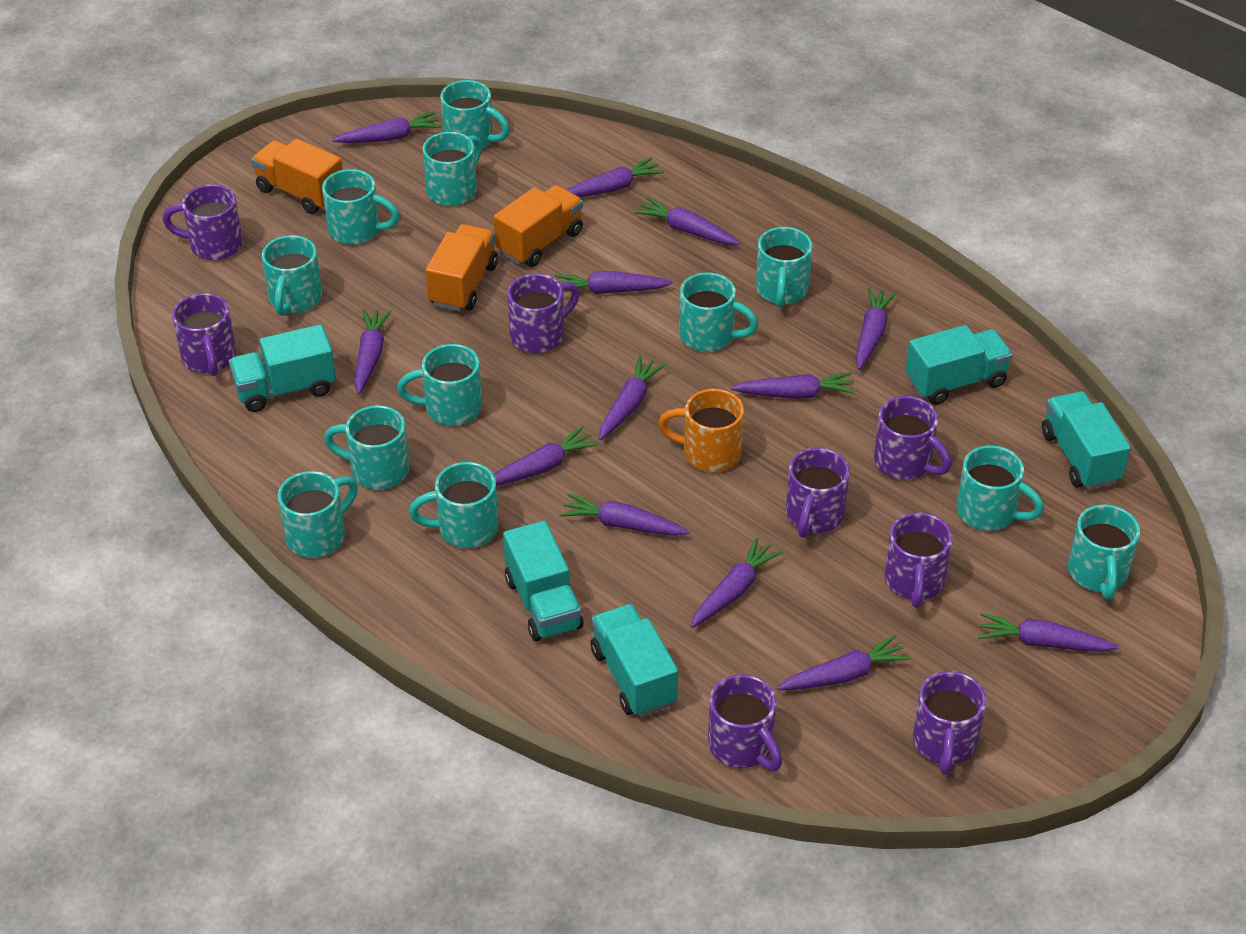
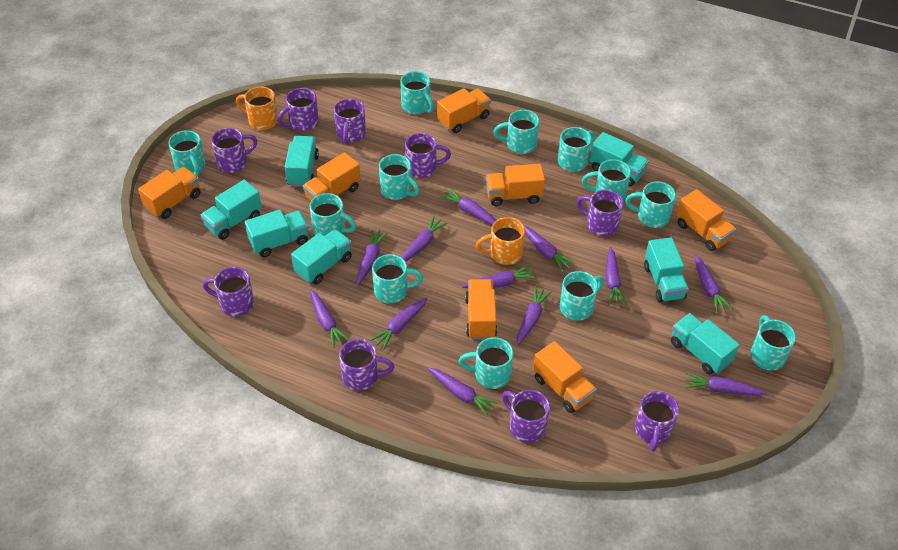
orange mug: 1 -> 2
orange truck: 3 -> 7
purple carrot: 13 -> 12
purple mug: 8 -> 9
turquoise truck: 5 -> 7

